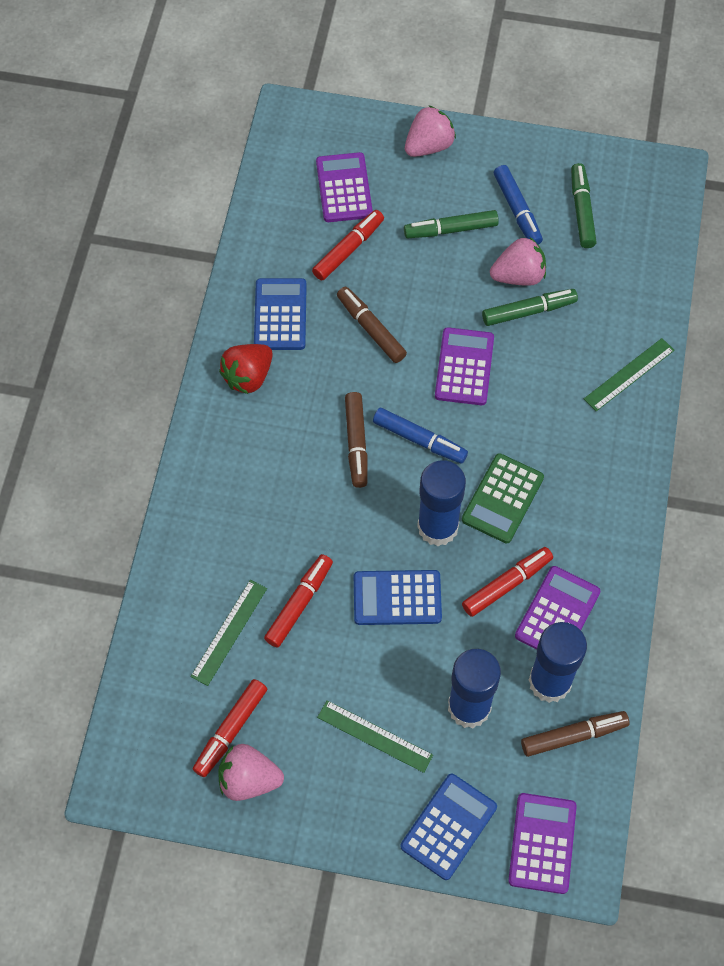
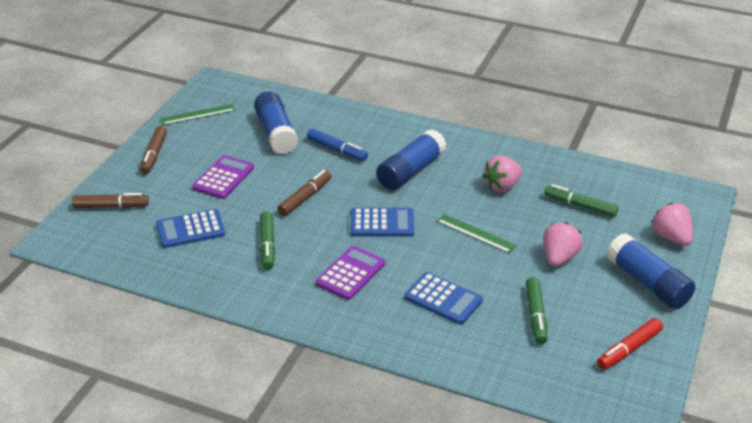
blue marker: 2 -> 1
green calculator: 1 -> 0
green ruler: 3 -> 2
purple calculator: 4 -> 2
red marker: 4 -> 1
red strawberry: 1 -> 0

